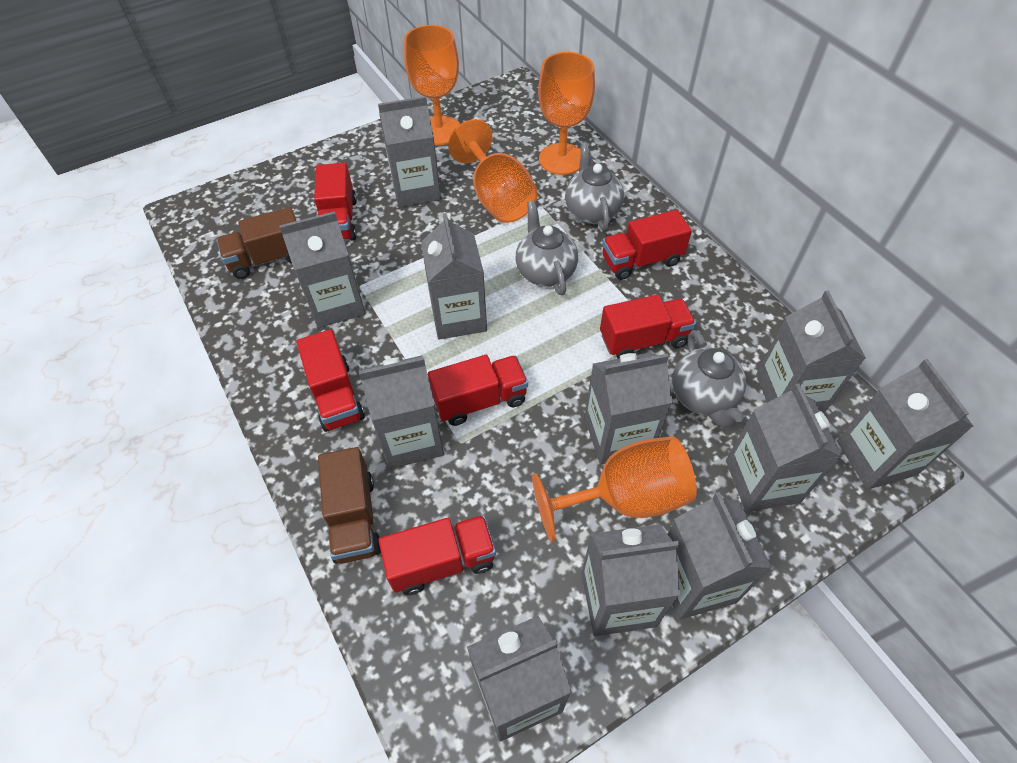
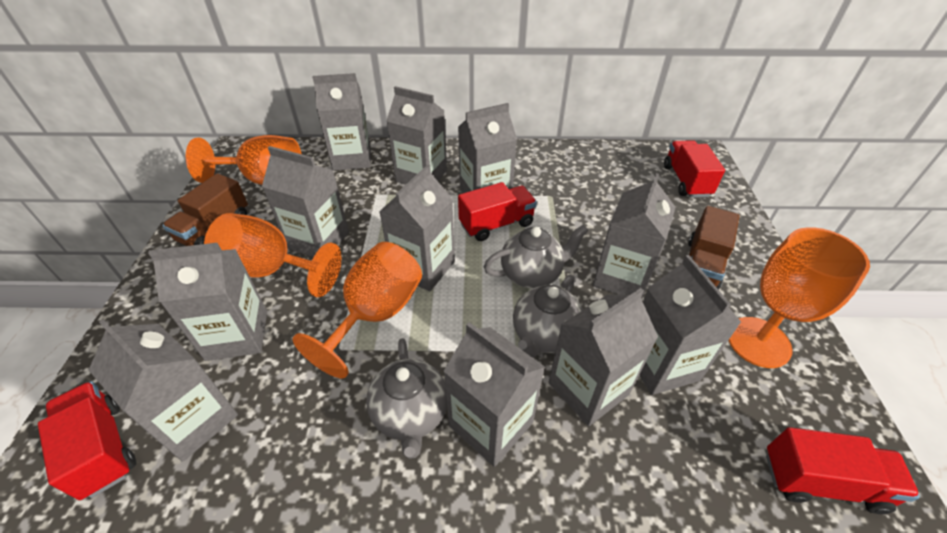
red truck: 6 -> 4

